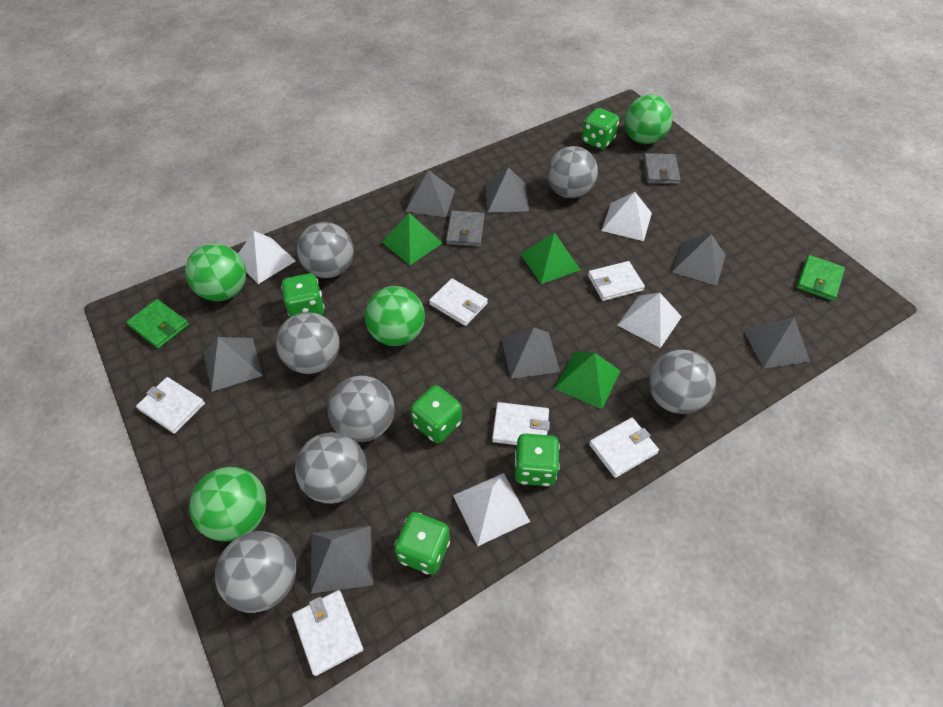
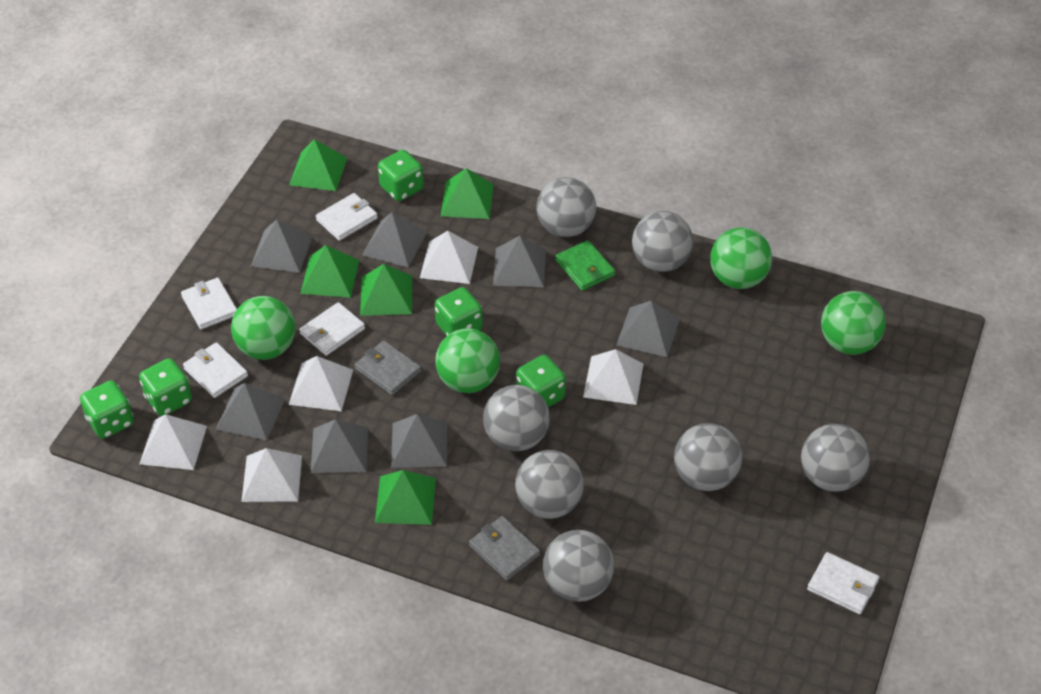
green pyramid: 3 -> 5
green wallet: 2 -> 1
white pyramid: 4 -> 5
white wallet: 6 -> 5

